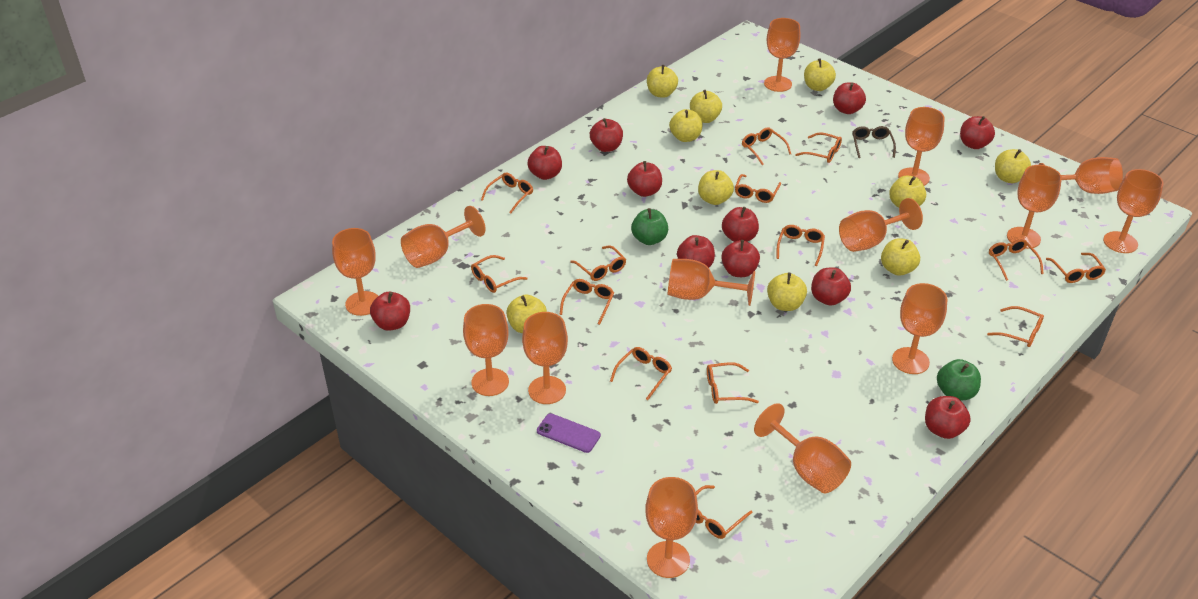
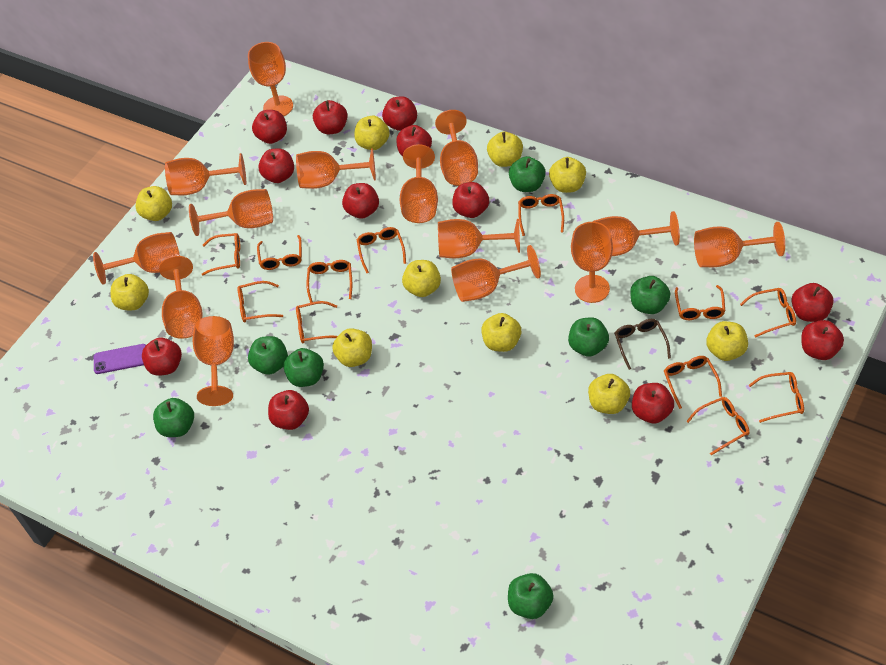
green apple: 2 -> 7
orange glasses: 14 -> 12
red apple: 11 -> 12

